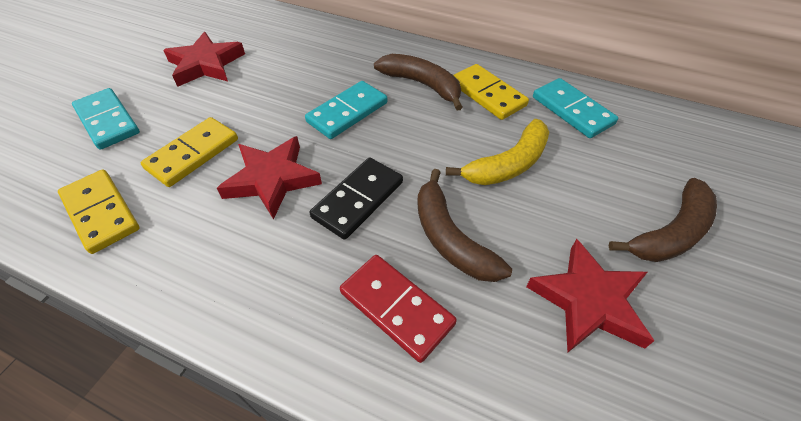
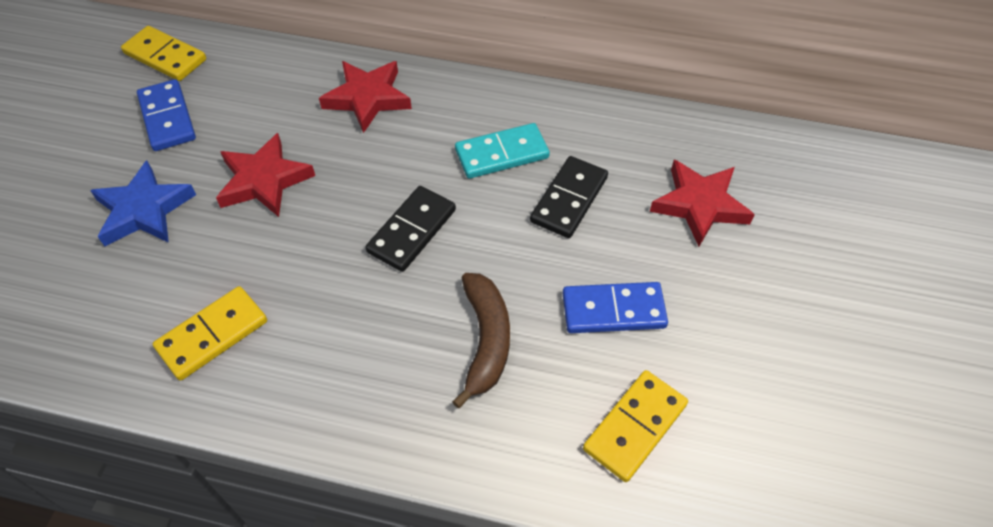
black domino: 1 -> 2
blue domino: 0 -> 2
blue star: 0 -> 1
brown banana: 3 -> 1
red domino: 1 -> 0
turquoise domino: 3 -> 1
yellow banana: 1 -> 0

